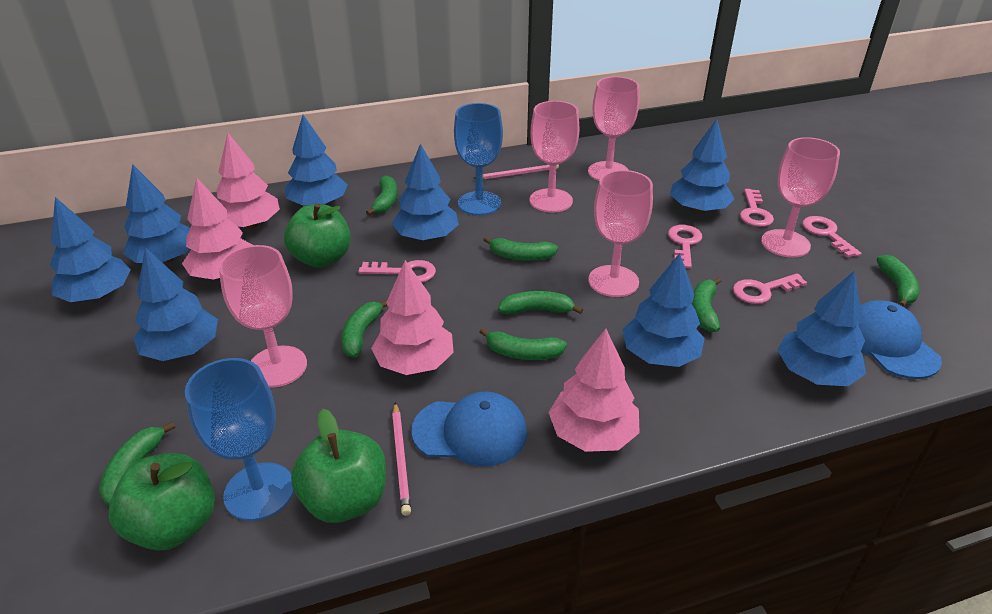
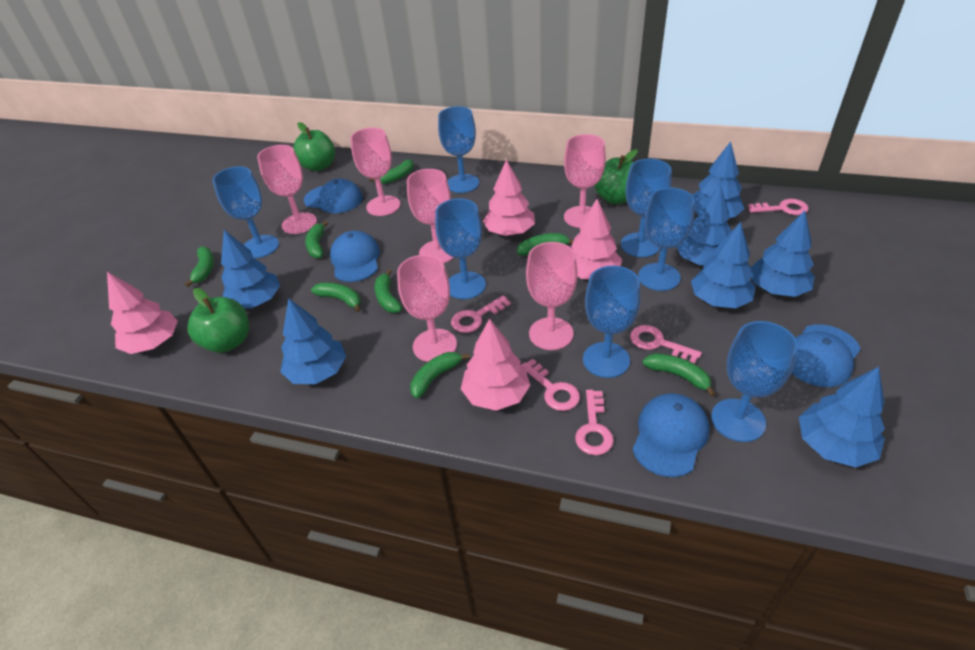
blue cap: 2 -> 4
blue goblet: 2 -> 7
blue tree: 8 -> 7
pink goblet: 5 -> 6
pink pencil: 2 -> 0

